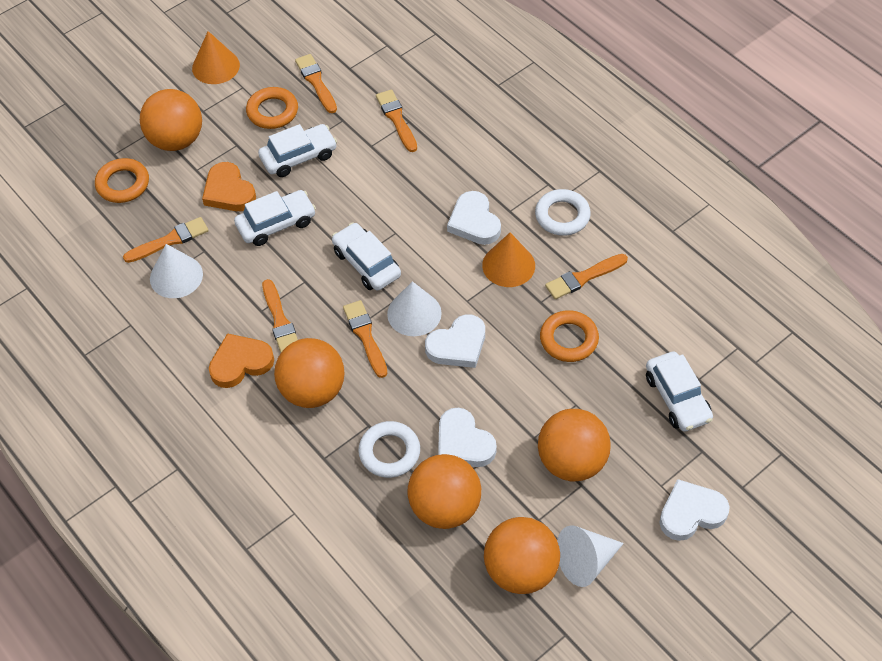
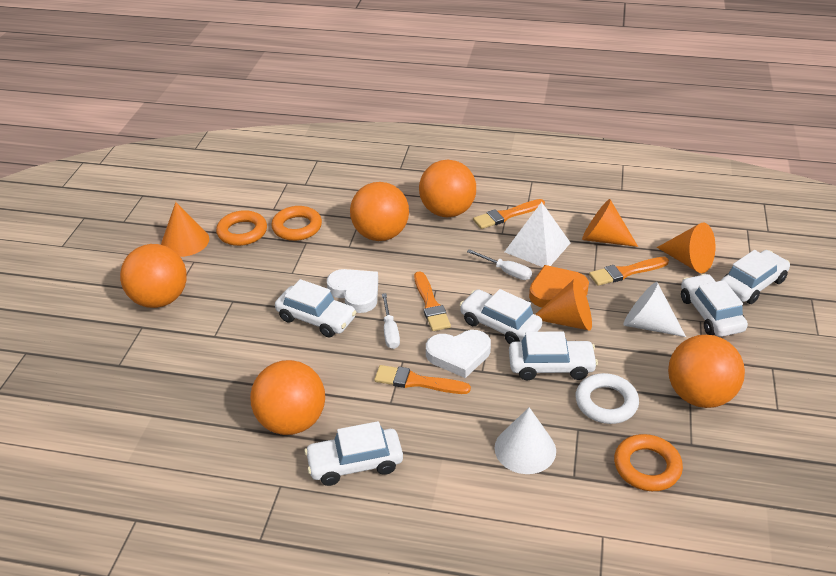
orange brush: 6 -> 4
orange cone: 2 -> 4
orange heart: 2 -> 1
white car: 4 -> 6
white cone: 3 -> 2
white heart: 4 -> 2
white pyramid: 0 -> 1
white ring: 2 -> 1
white screwdriver: 0 -> 2

